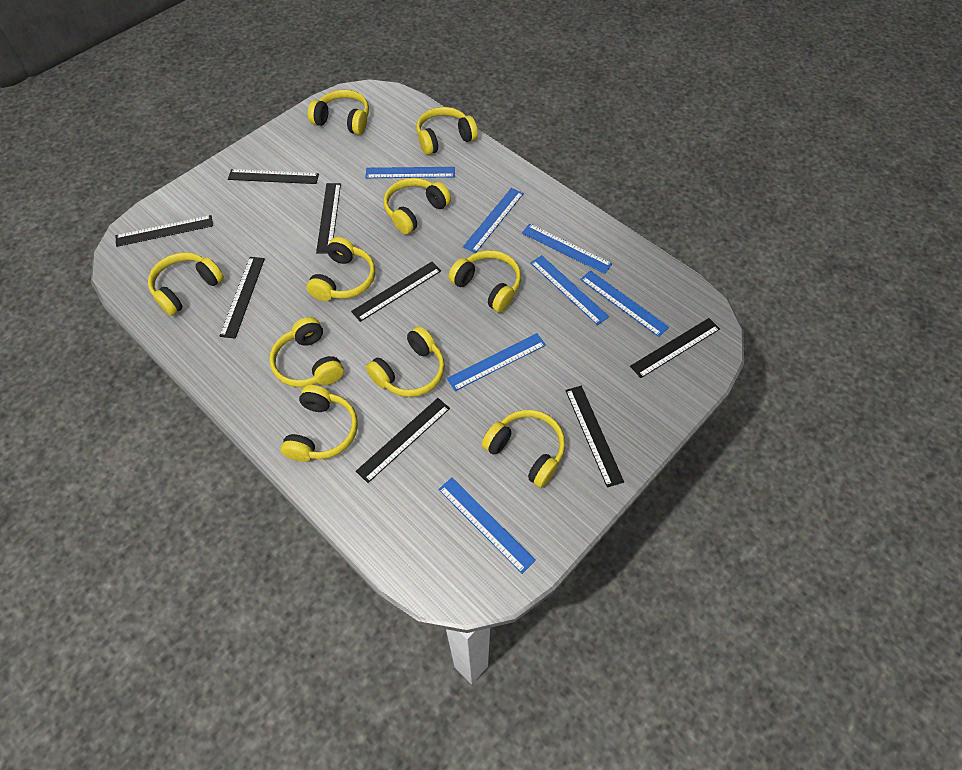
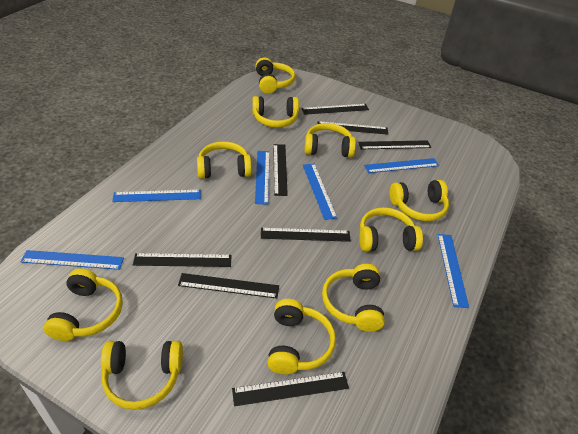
blue ruler: 7 -> 6

